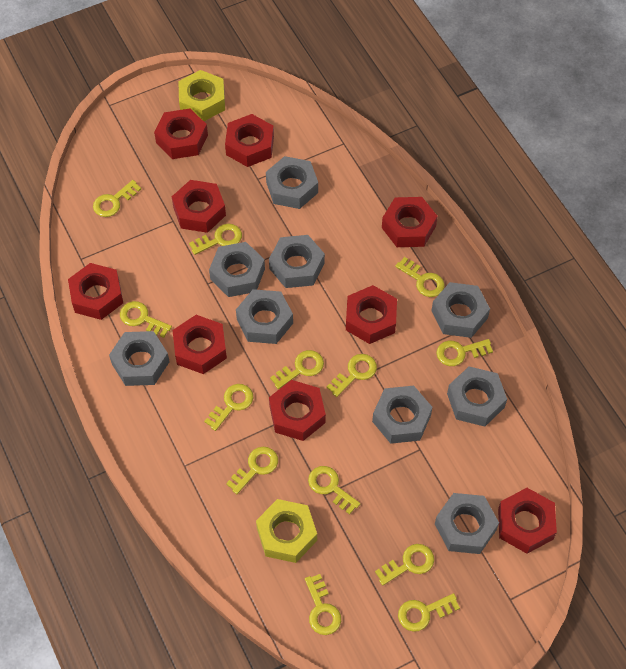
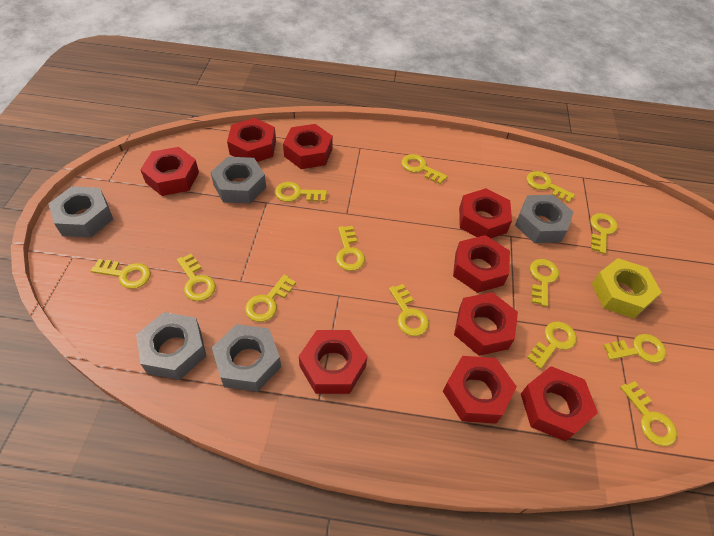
grey nut: 9 -> 5
yellow nut: 2 -> 1

